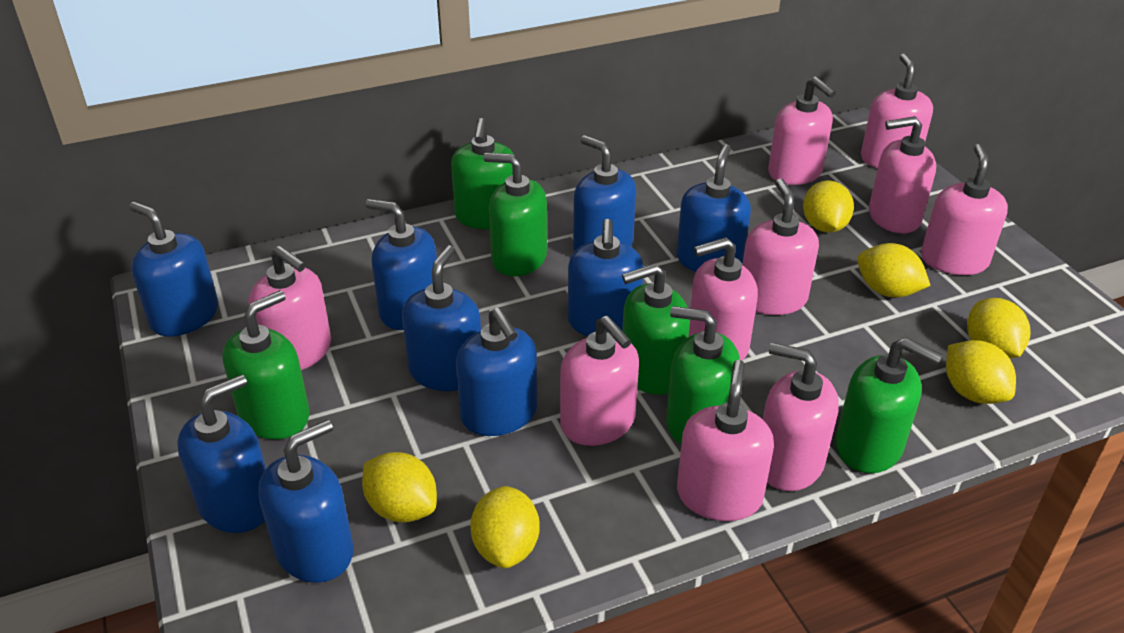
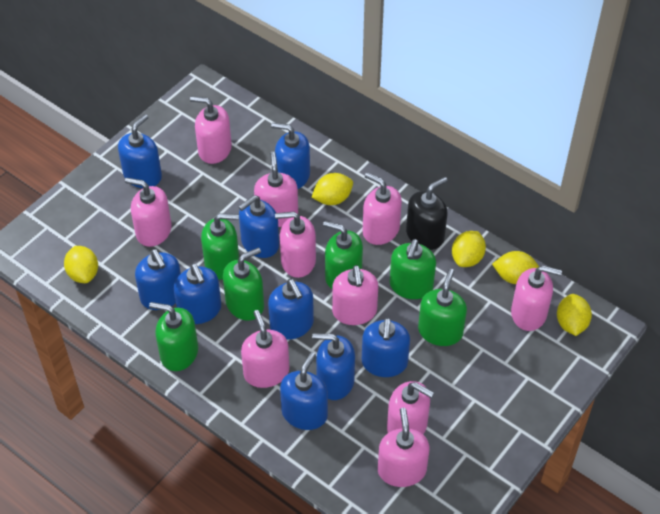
black soap dispenser: 0 -> 1
yellow lemon: 6 -> 5

